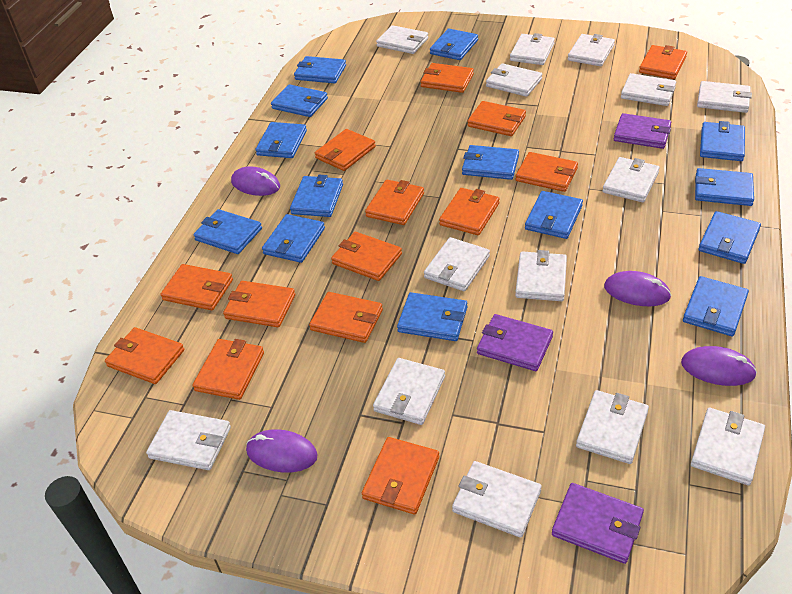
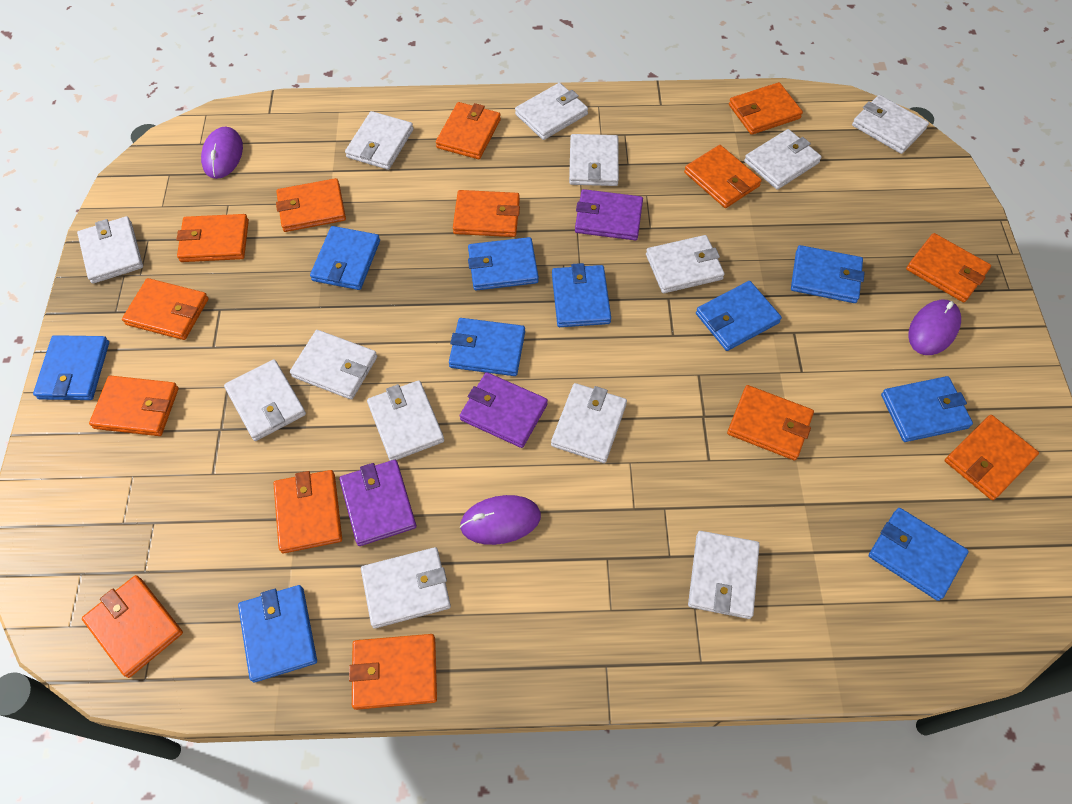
blue wallet: 14 -> 10
purple mouse: 4 -> 3
white wallet: 14 -> 13

